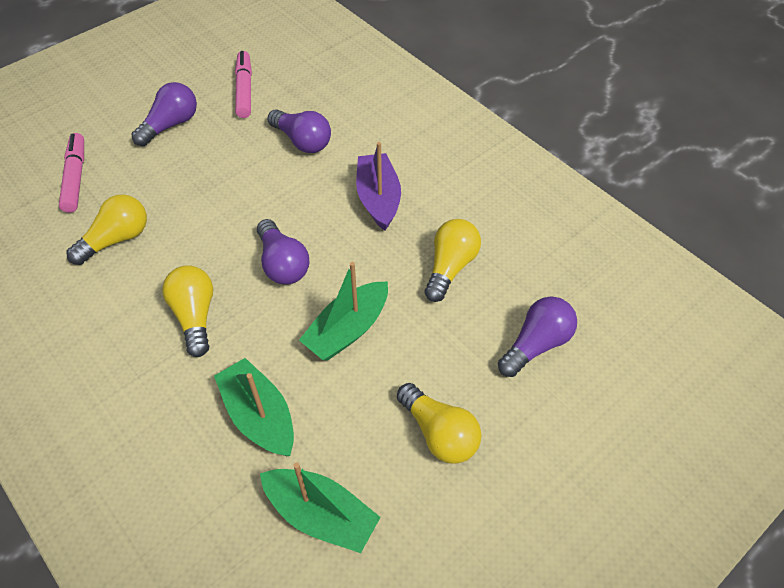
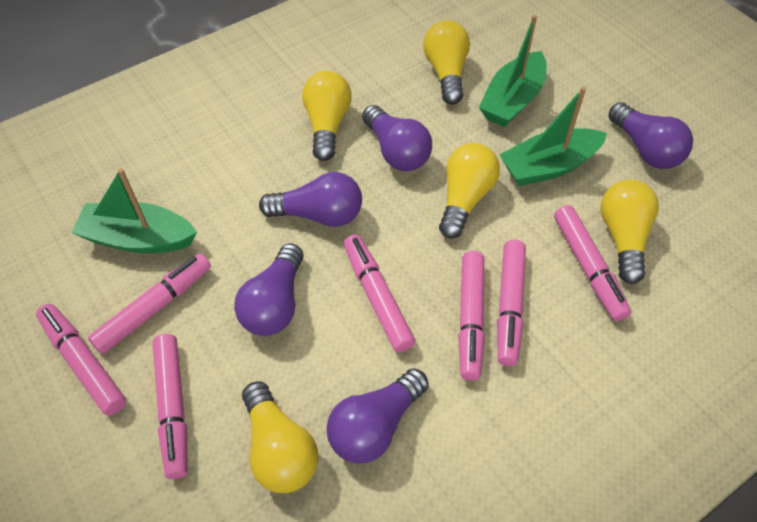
pink marker: 2 -> 7
purple boat: 1 -> 0
purple light bulb: 4 -> 5
yellow light bulb: 4 -> 5

